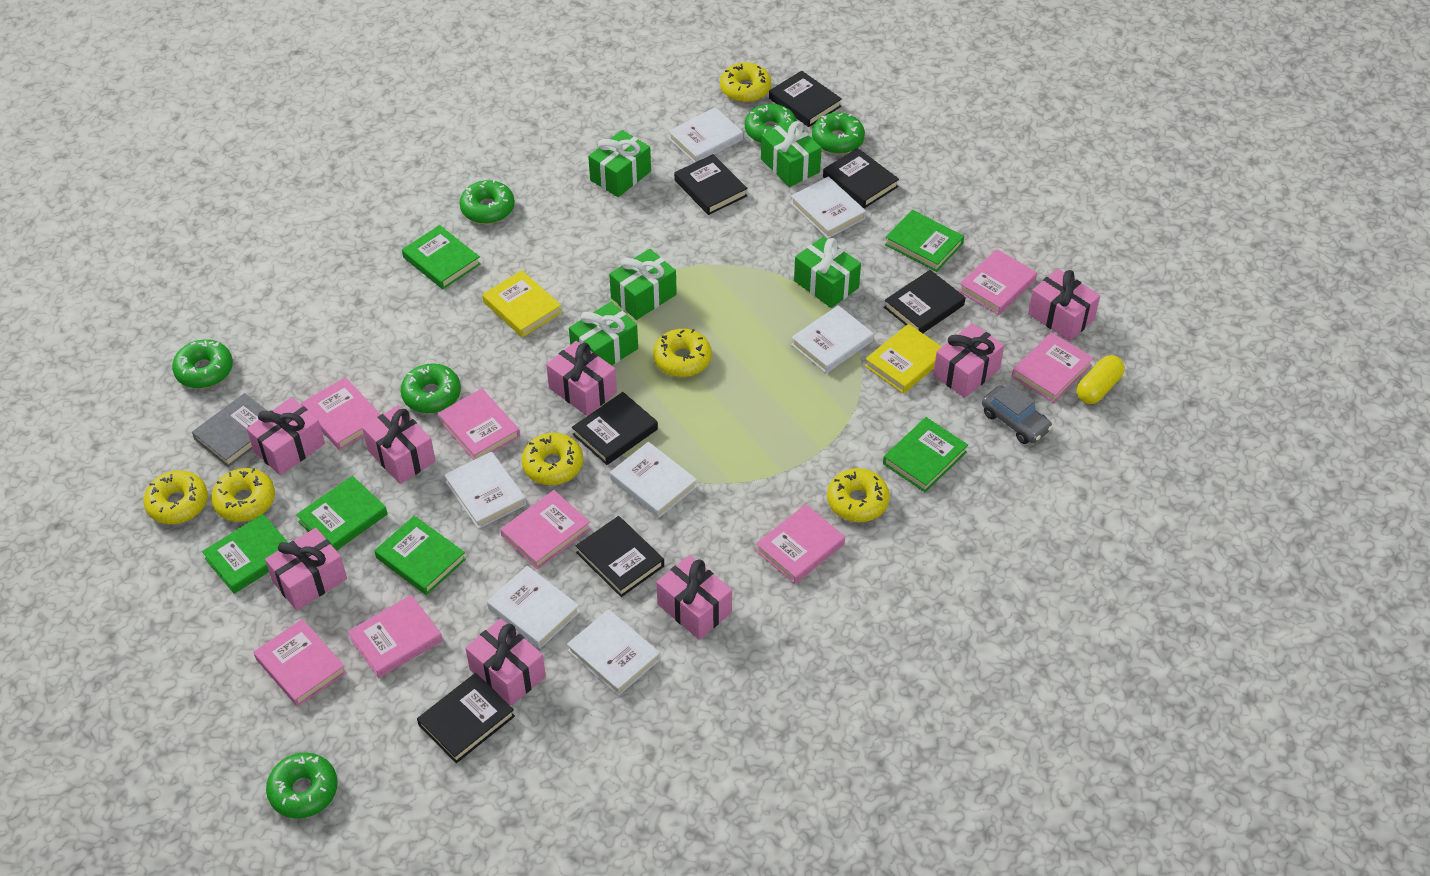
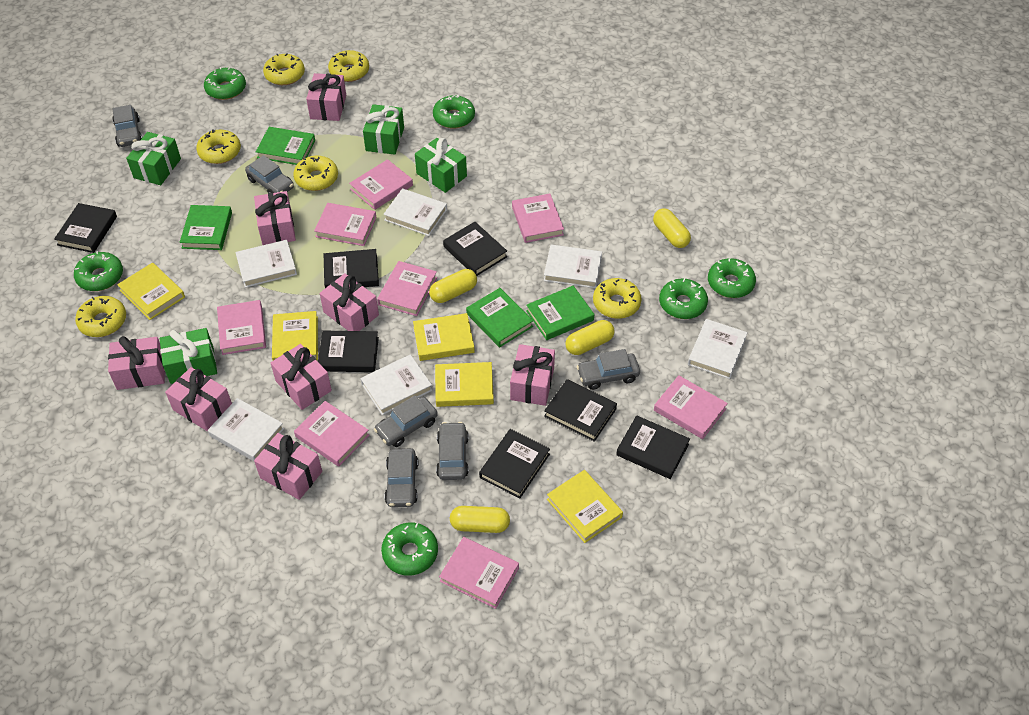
green book: 6 -> 4
green gift: 5 -> 4
grey book: 1 -> 0
grey car: 1 -> 6
white book: 7 -> 6
yellow book: 2 -> 5
yellow capsule: 1 -> 4

